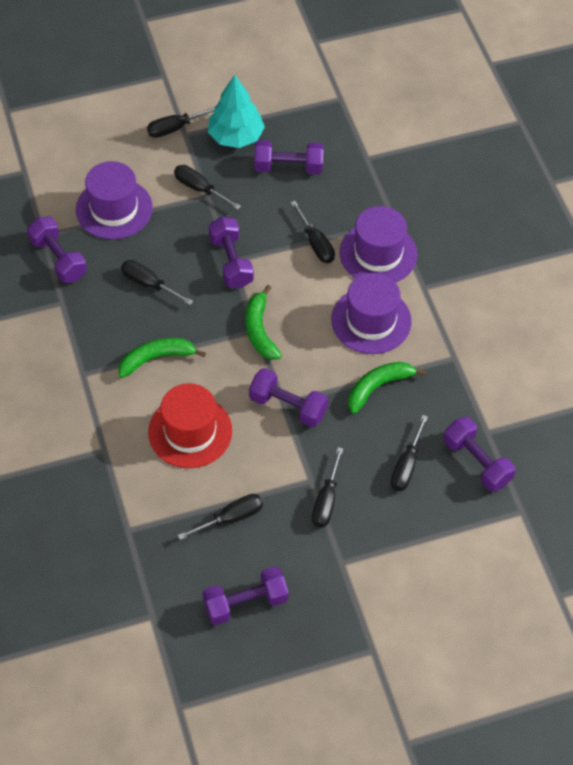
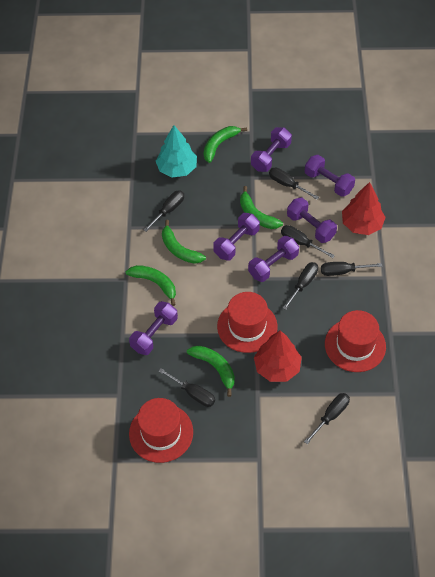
green banana: 3 -> 5
purple hat: 3 -> 0
red hat: 1 -> 3
red tree: 0 -> 2

